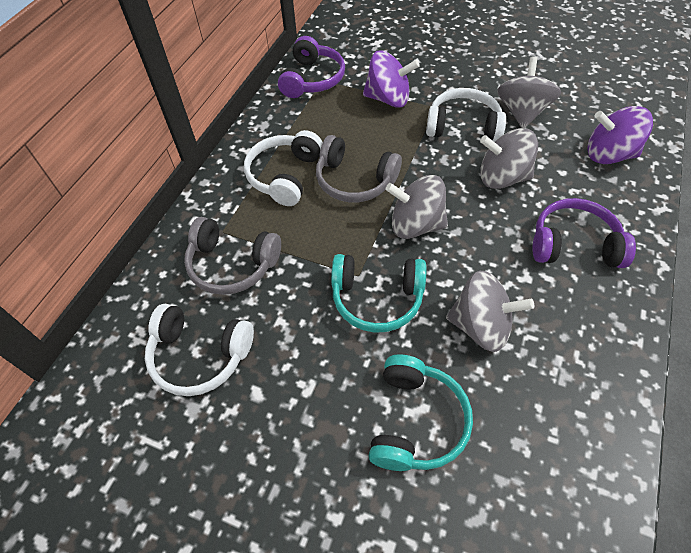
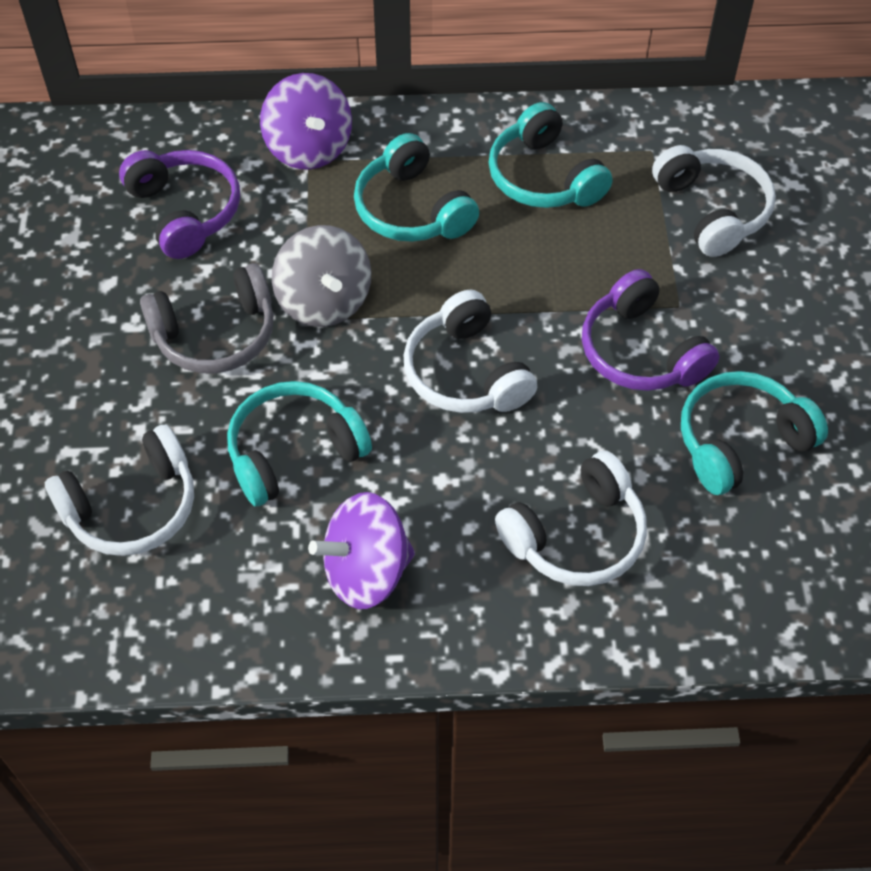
grey headphones: 2 -> 1
grey spinning top: 4 -> 1
turquoise headphones: 2 -> 4
white headphones: 3 -> 4

